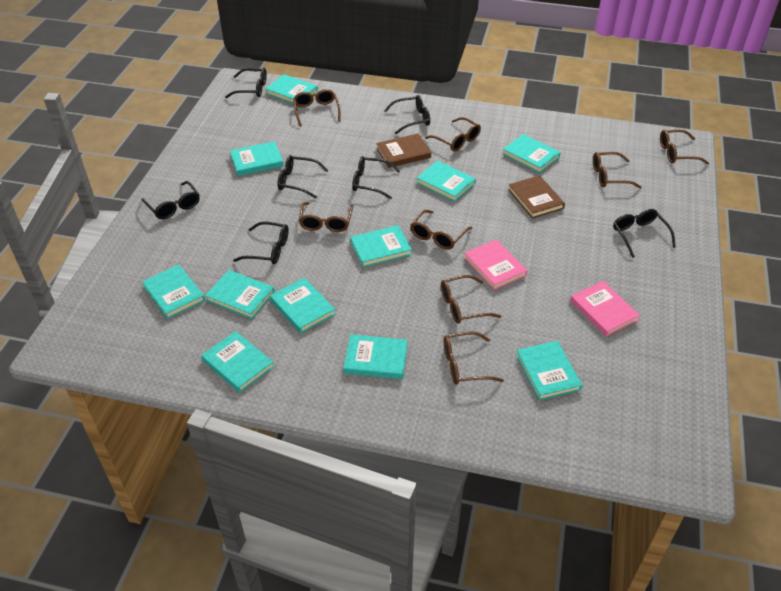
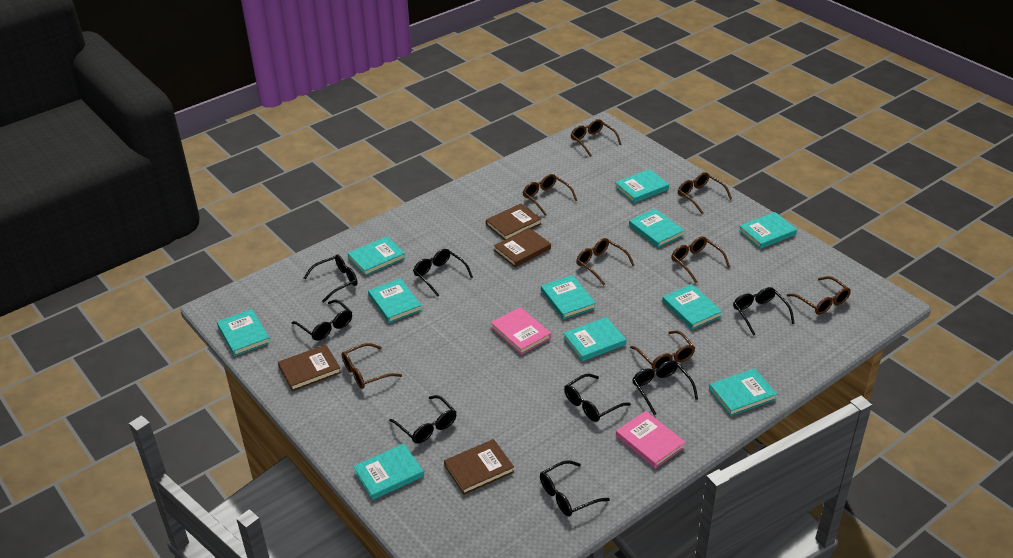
black glasses: 7 -> 8
brown book: 2 -> 4

